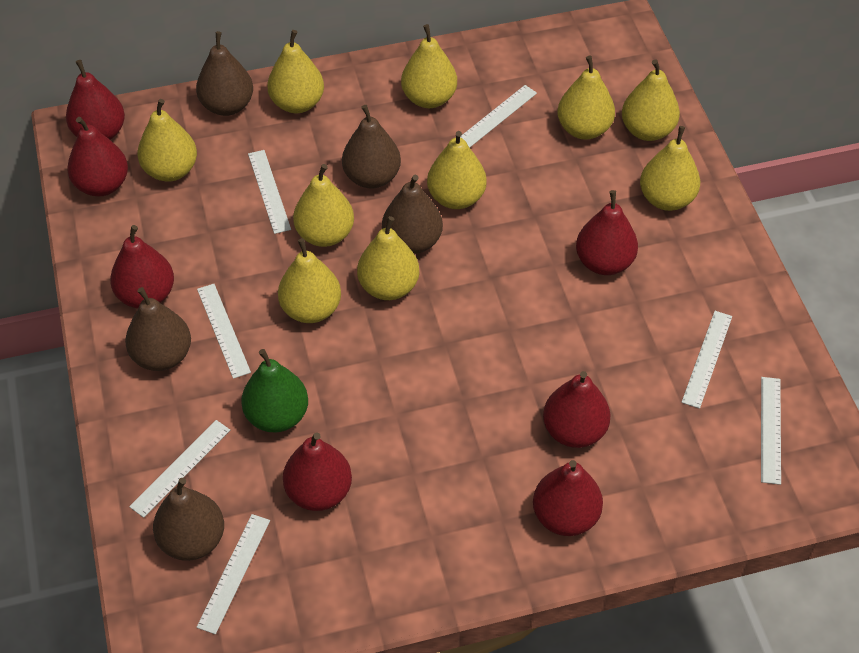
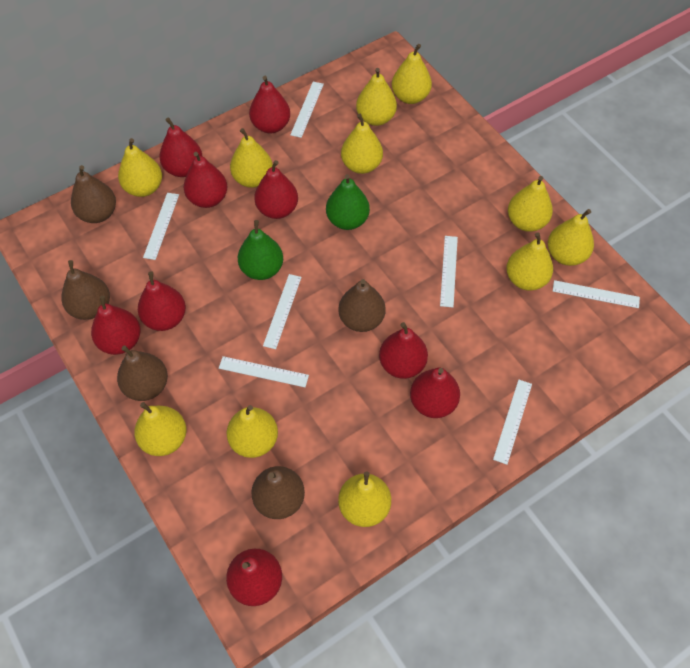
green pear: 1 -> 2
red pear: 7 -> 9
yellow pear: 10 -> 11

